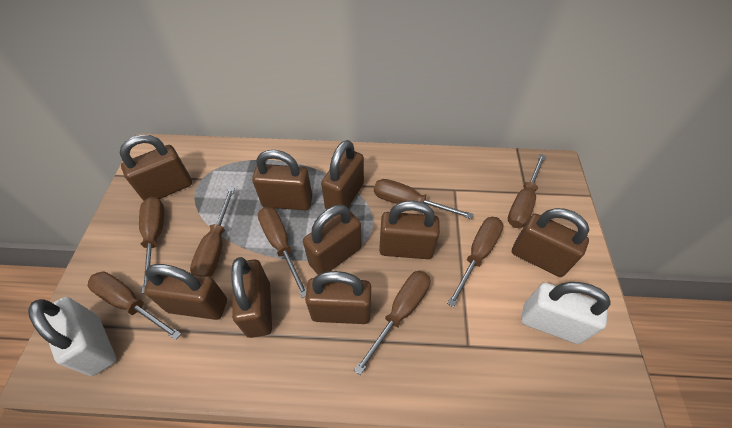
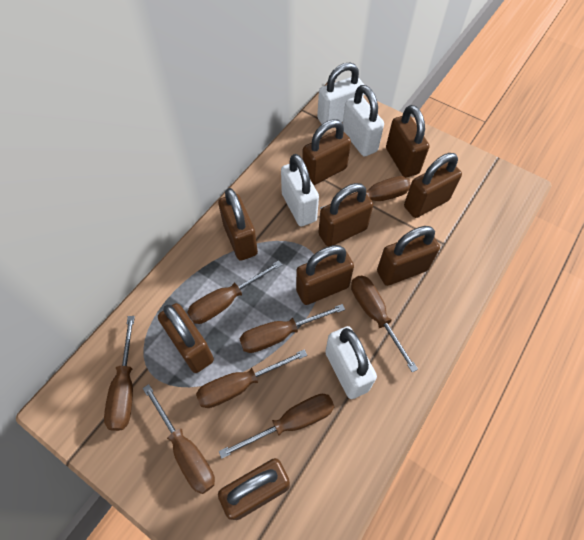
white padlock: 2 -> 4

